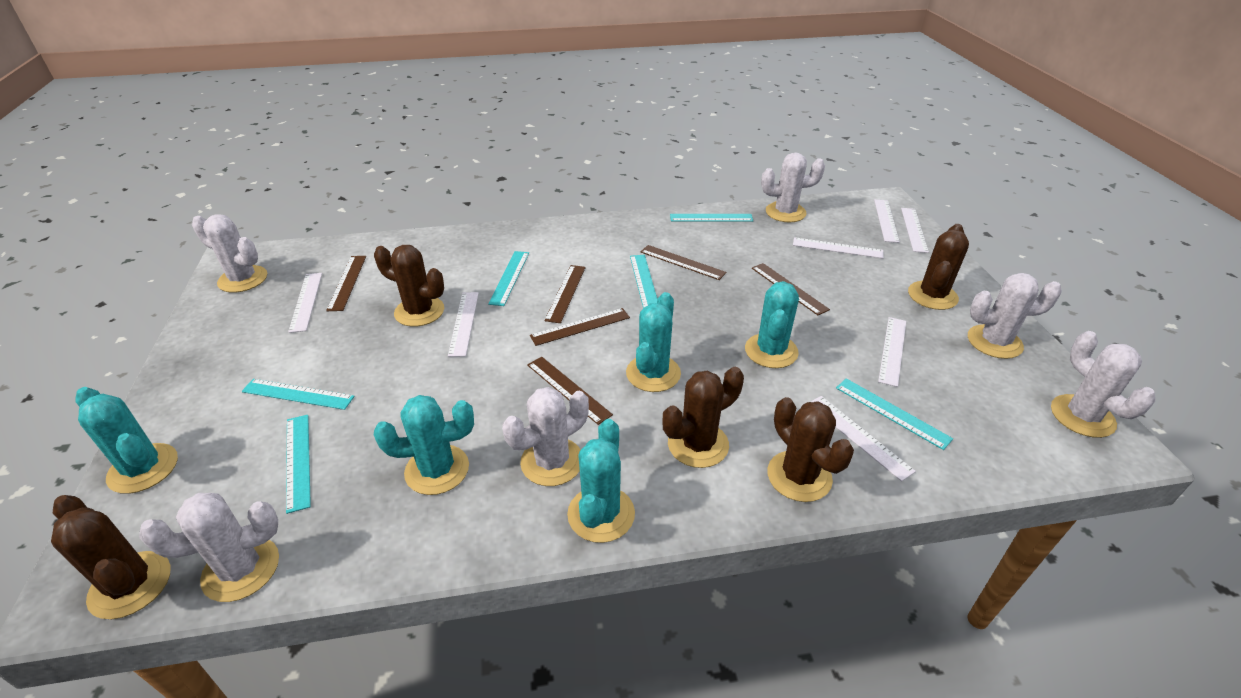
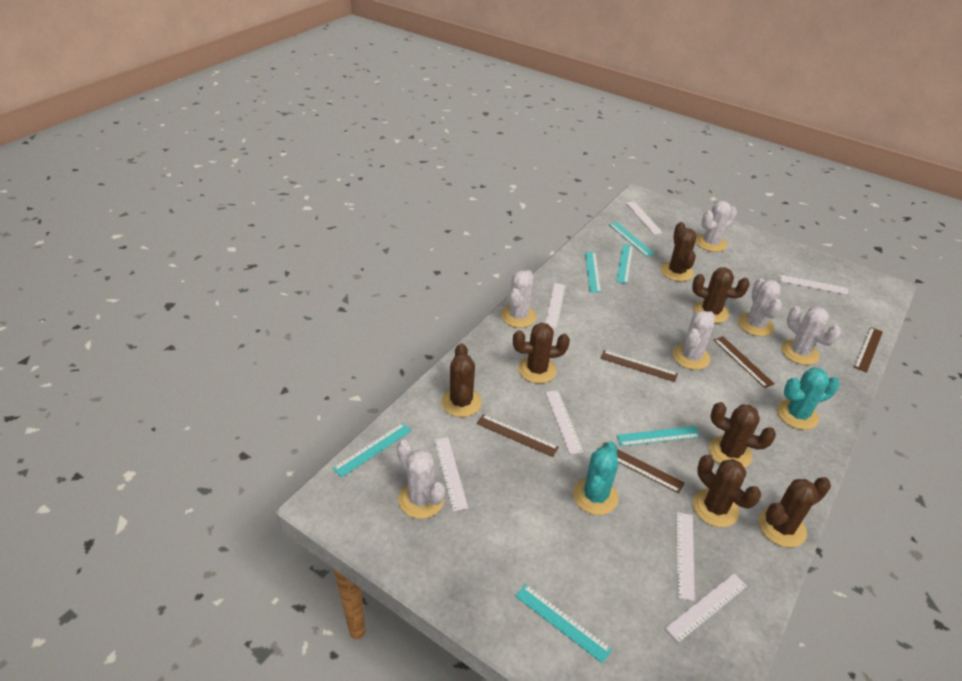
brown cactus: 5 -> 7
brown ruler: 6 -> 5
turquoise cactus: 5 -> 2

